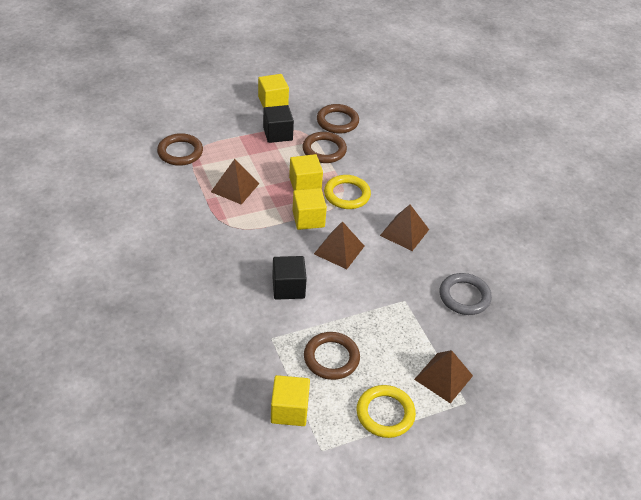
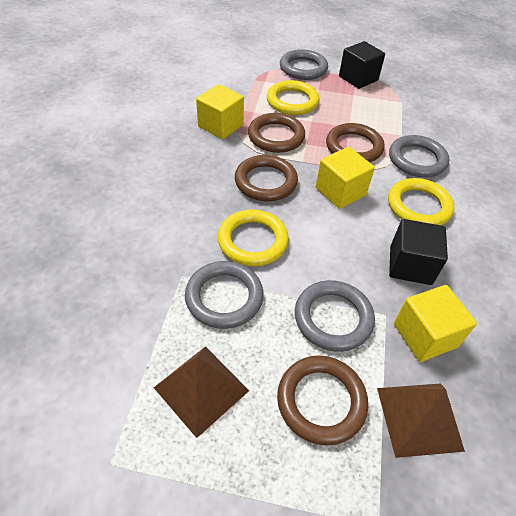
brown pyramid: 4 -> 2
grey ring: 1 -> 4
yellow cube: 4 -> 3
yellow ring: 2 -> 3

